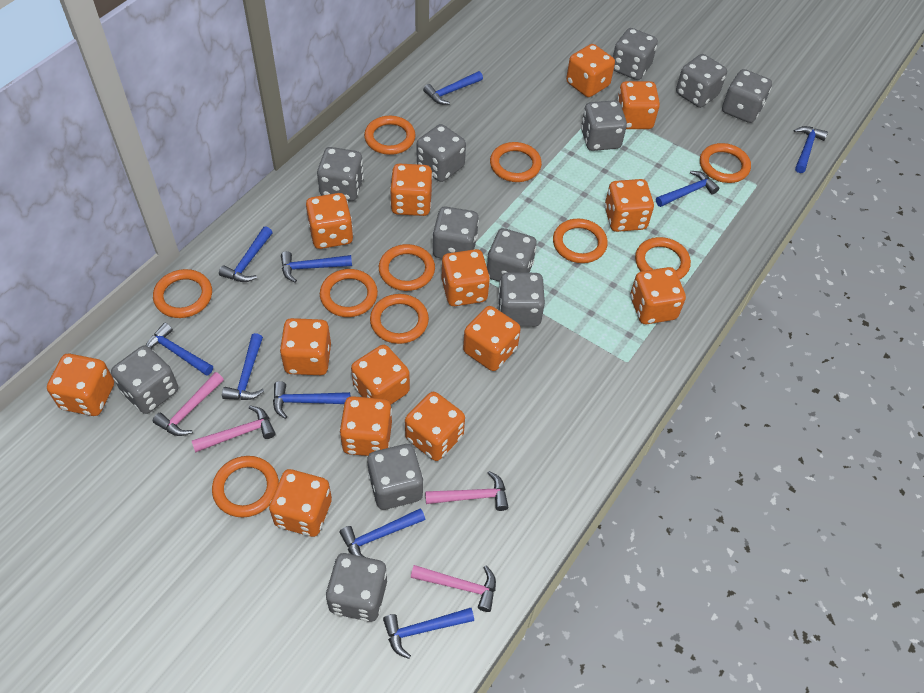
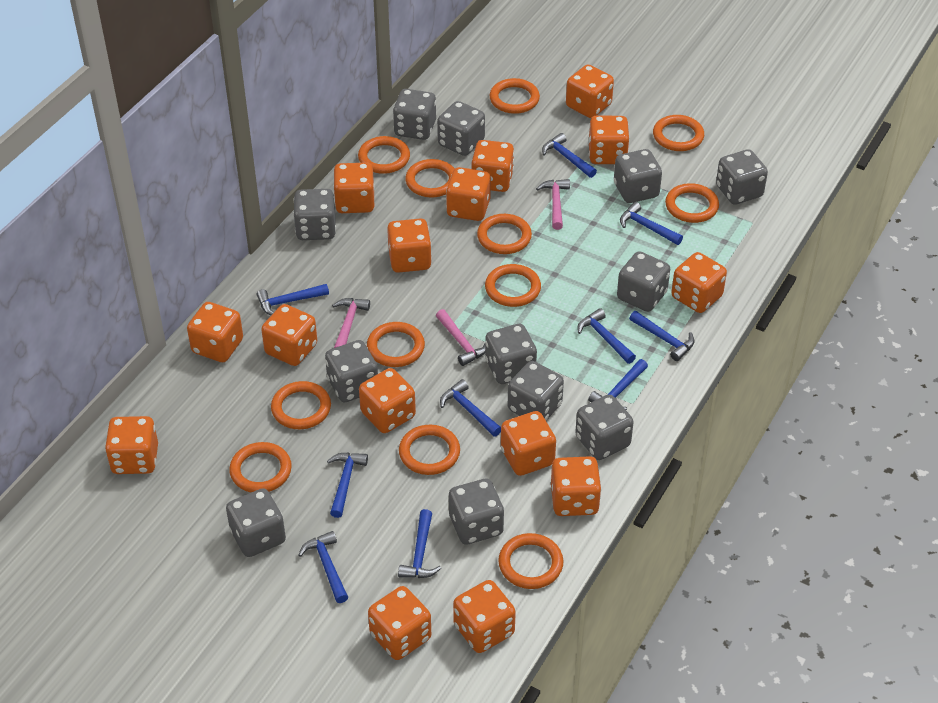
orange dice: 14 -> 15
orange ring: 10 -> 12
pink hammer: 4 -> 3

